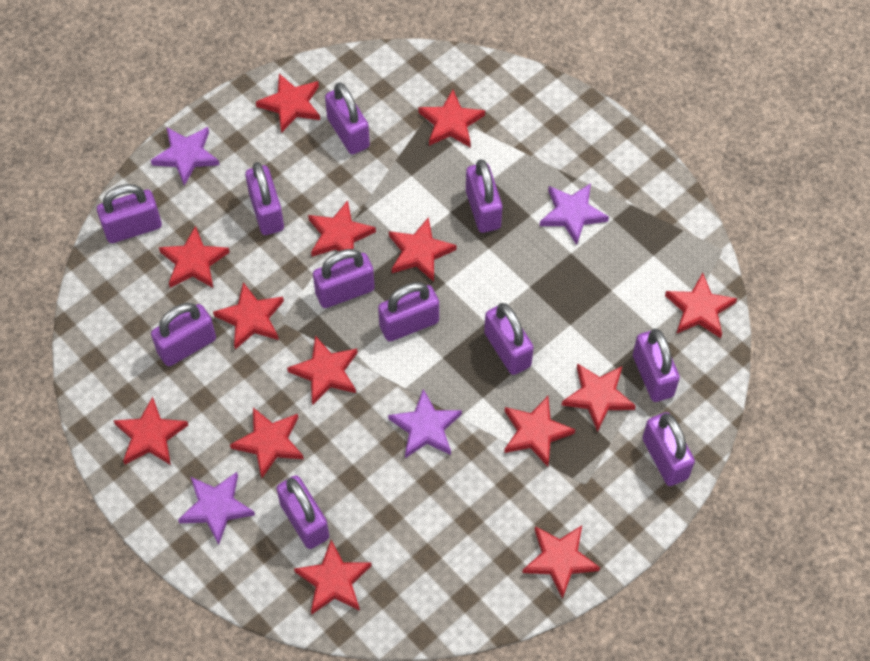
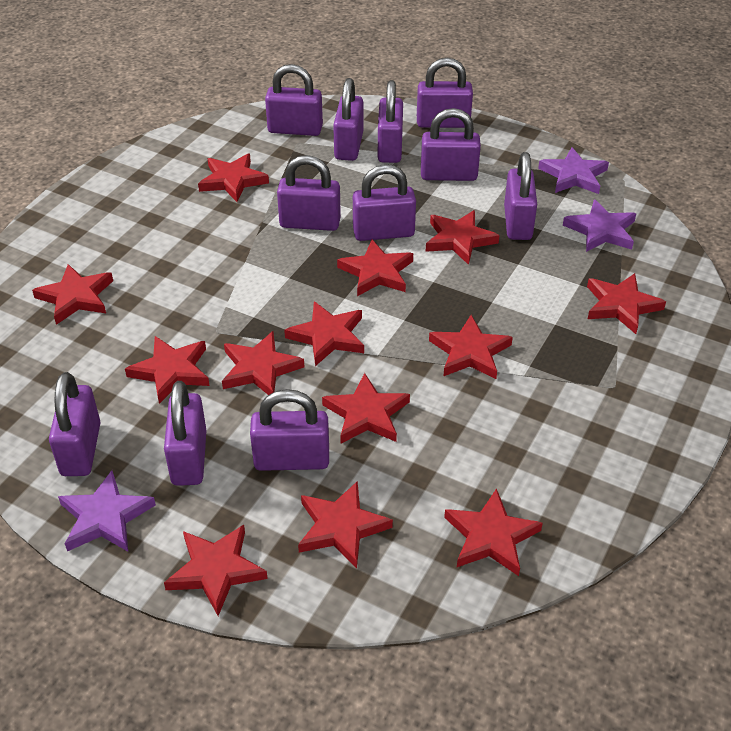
purple star: 4 -> 3
red star: 14 -> 13

